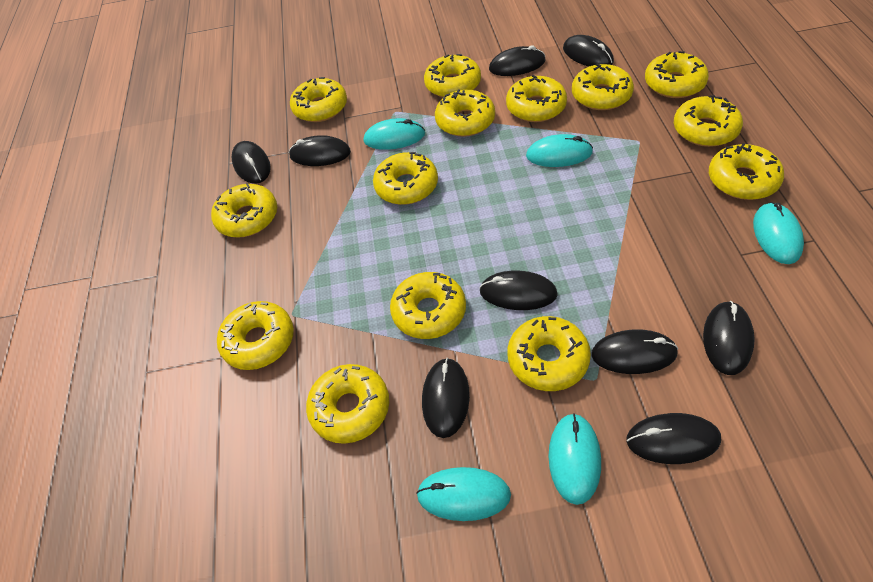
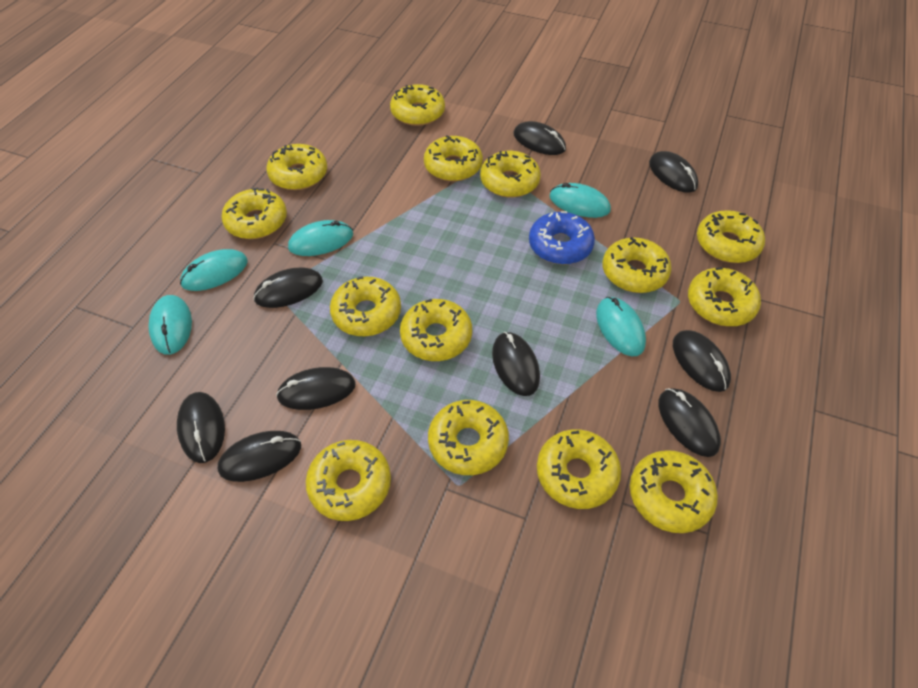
blue donut: 0 -> 1

